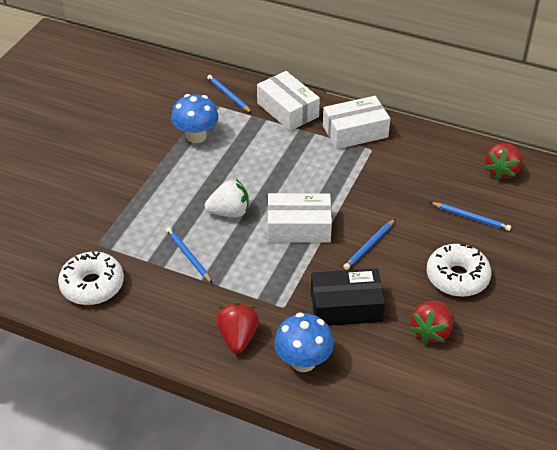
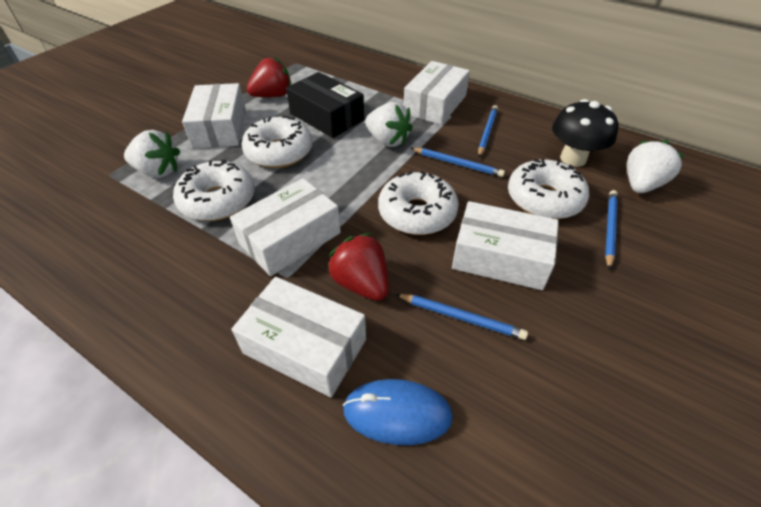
black mushroom: 0 -> 1
blue mouse: 0 -> 1
blue mushroom: 2 -> 0
red strawberry: 3 -> 2
white box: 3 -> 5
white donut: 2 -> 4
white strawberry: 1 -> 3

